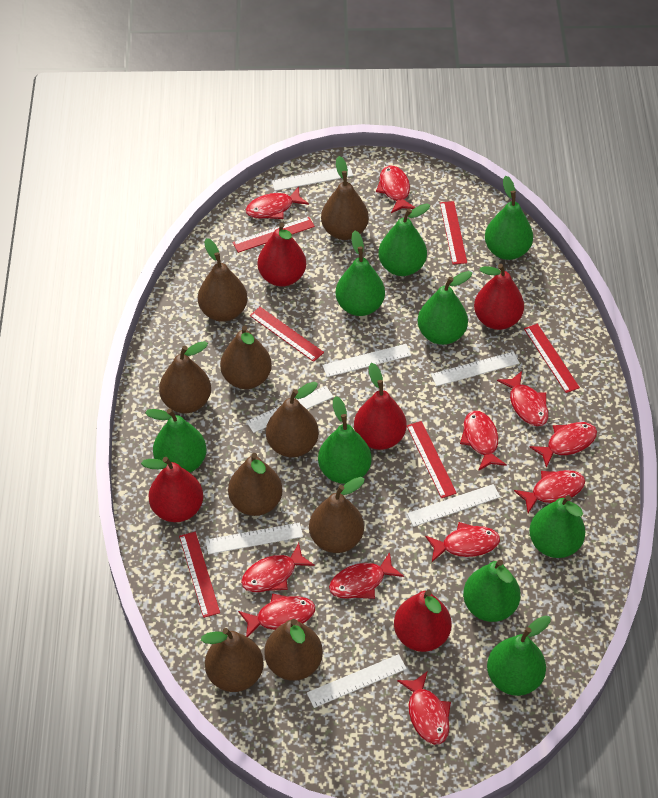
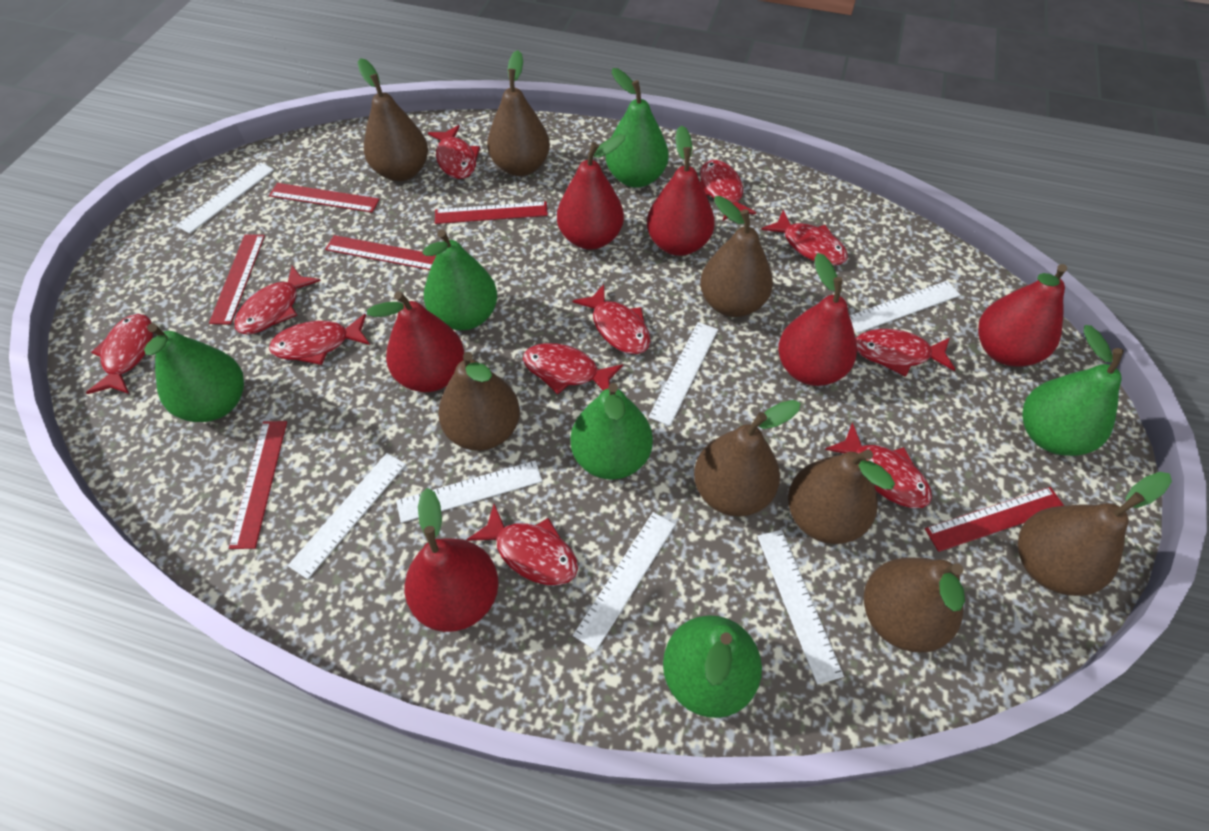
brown pear: 9 -> 8
green pear: 9 -> 6
red pear: 5 -> 6

